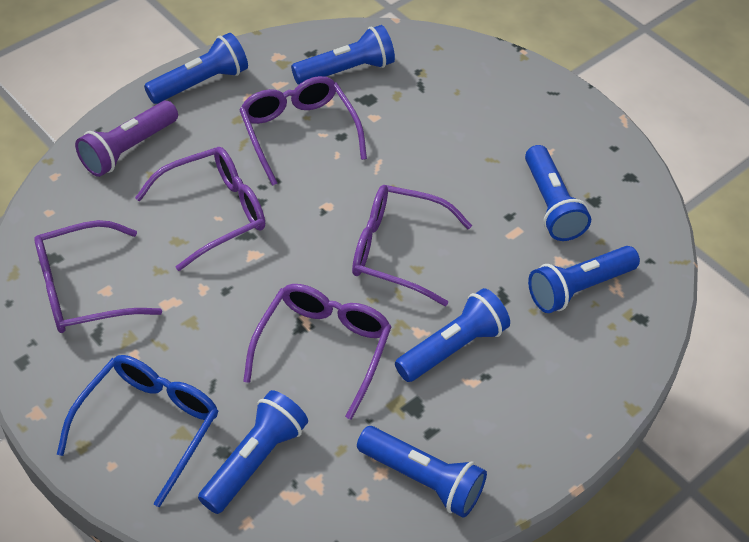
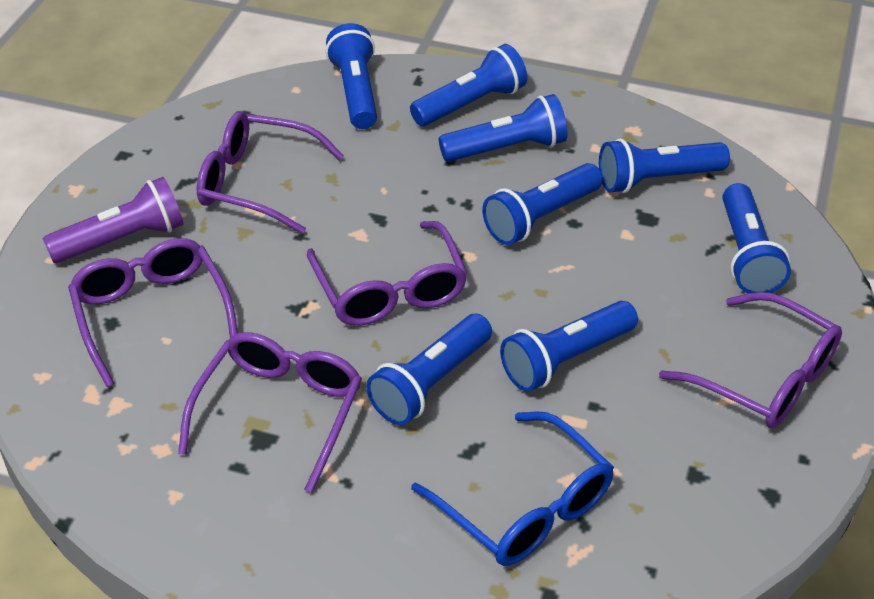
blue flashlight: 7 -> 8

